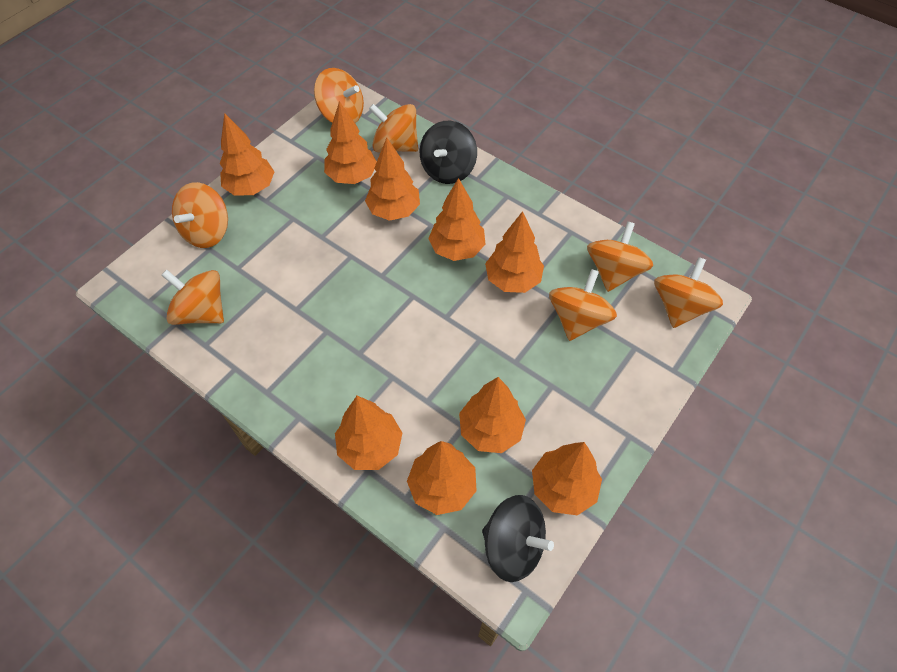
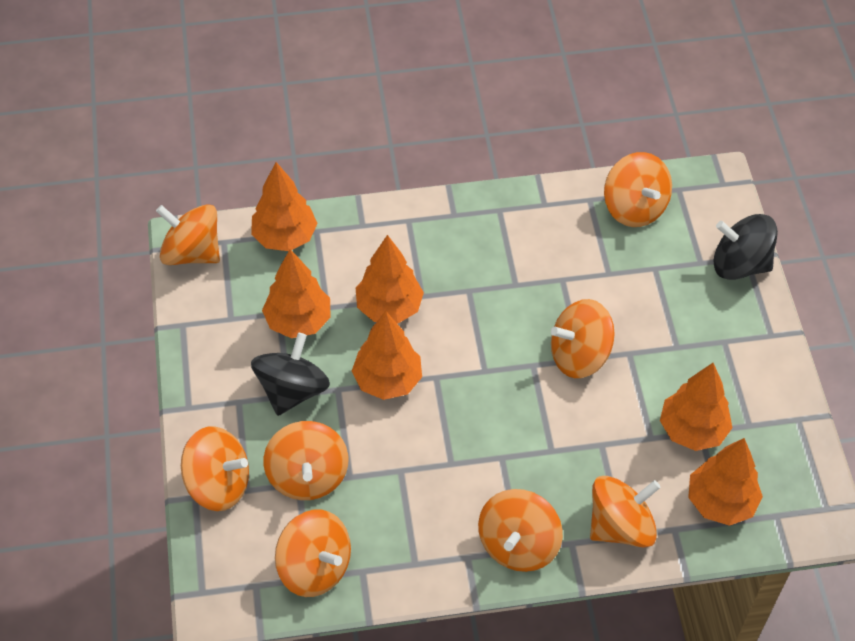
orange spinning top: 7 -> 8
orange tree: 9 -> 6

